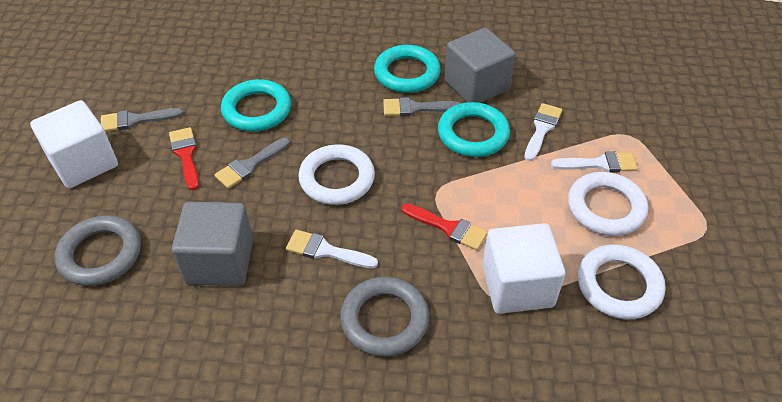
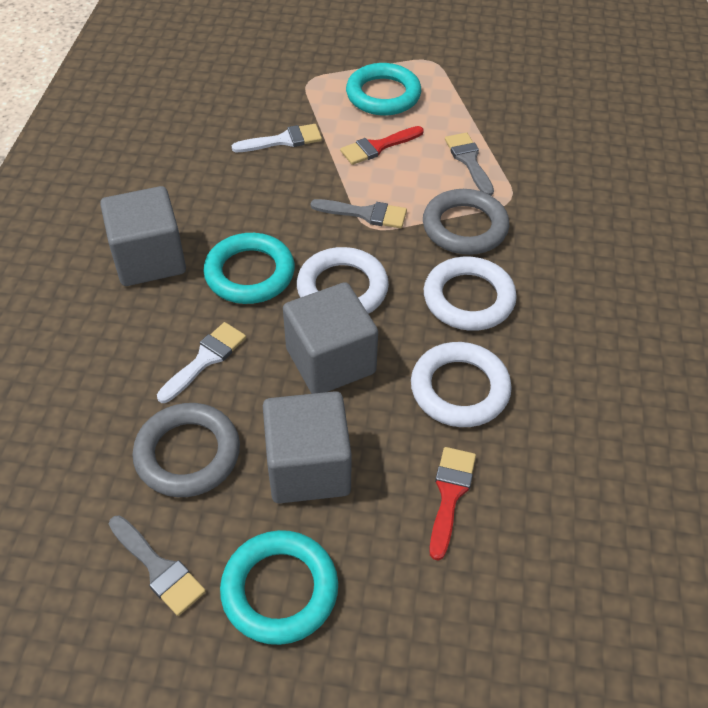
grey cube: 2 -> 3
white brush: 3 -> 2
white cube: 2 -> 0

